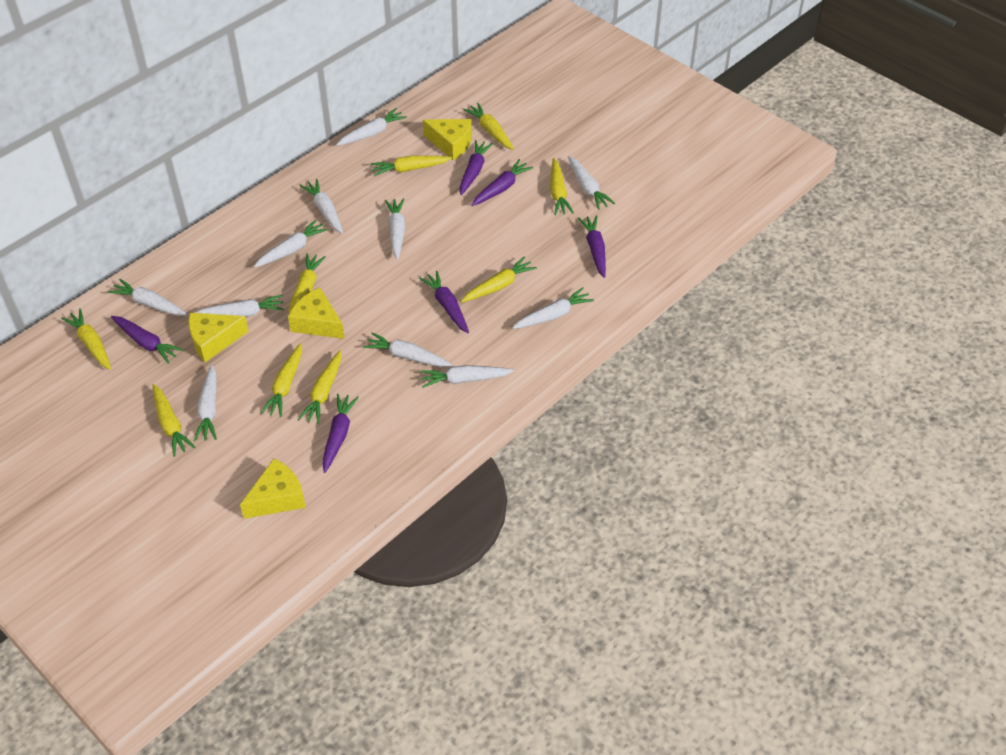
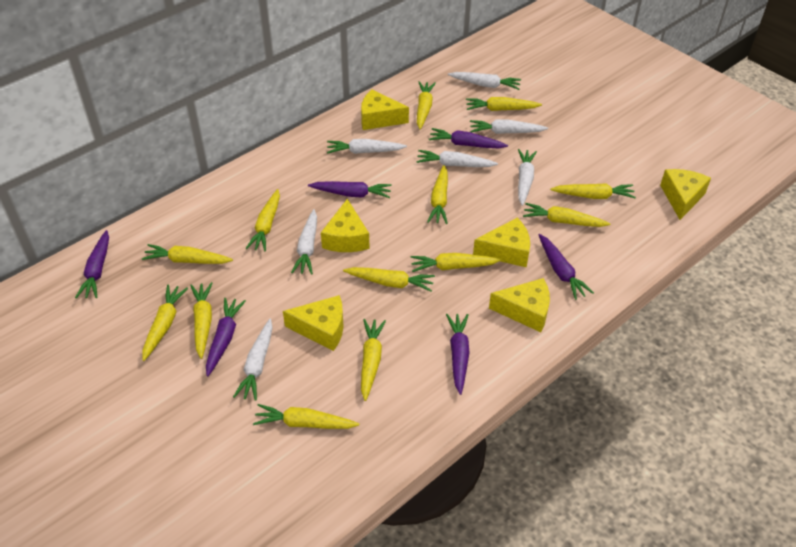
white carrot: 11 -> 7
yellow carrot: 9 -> 13
yellow cheese: 4 -> 6

